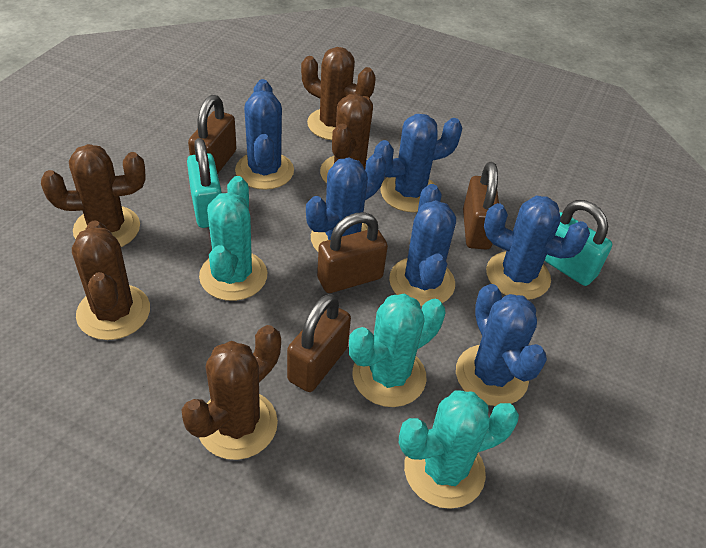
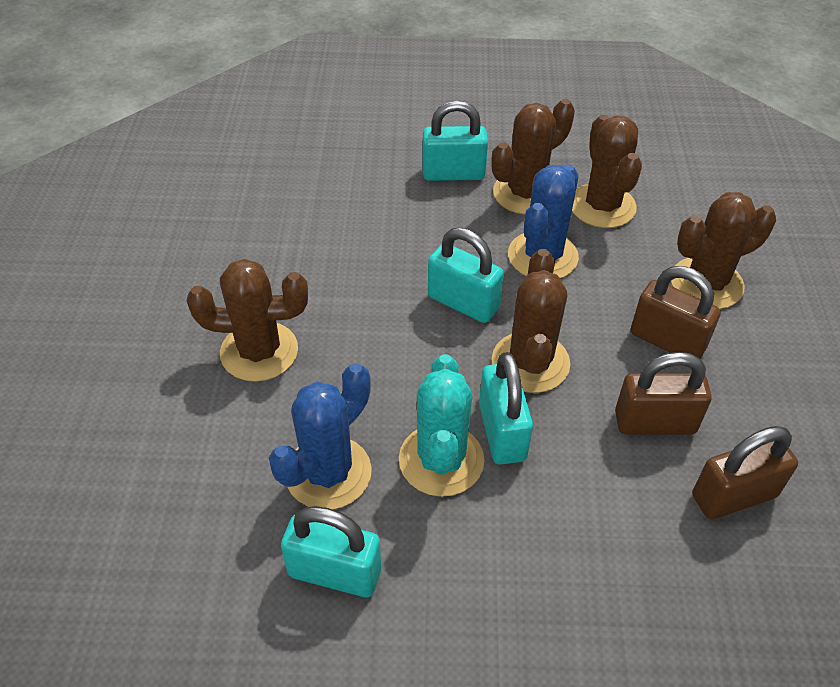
blue cactus: 6 -> 2
brown padlock: 4 -> 3
turquoise cactus: 3 -> 1
turquoise padlock: 2 -> 4

